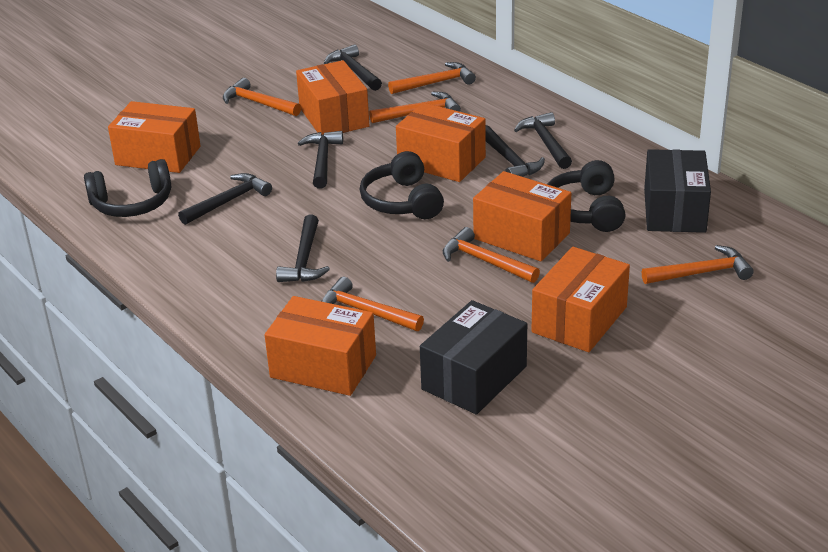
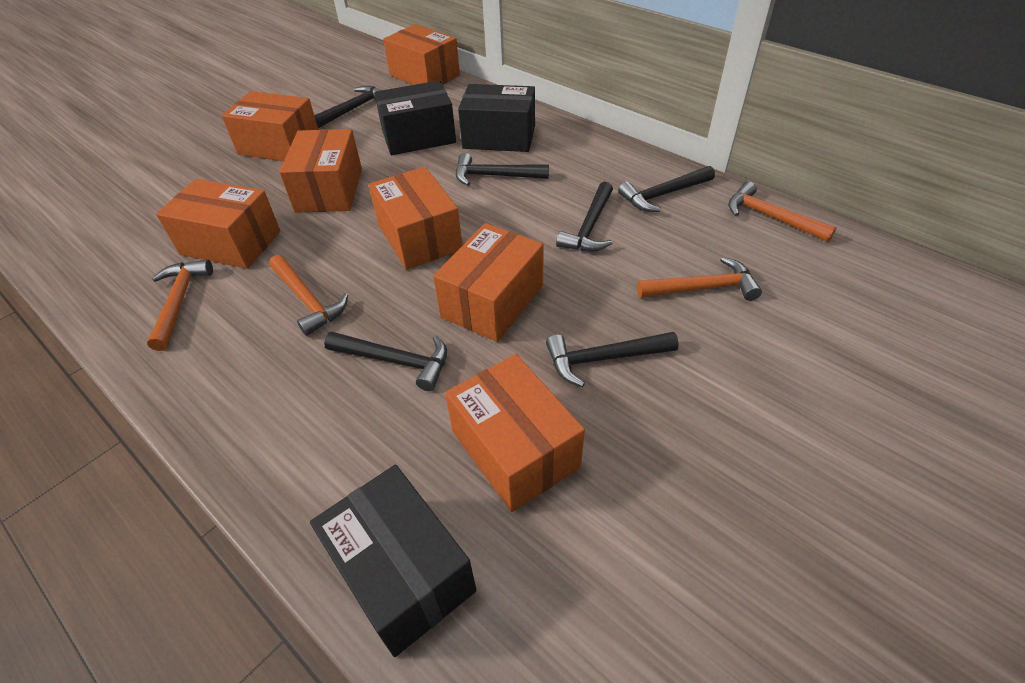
black box: 2 -> 3
black headphones: 3 -> 0
orange box: 6 -> 7
orange hammer: 6 -> 4

